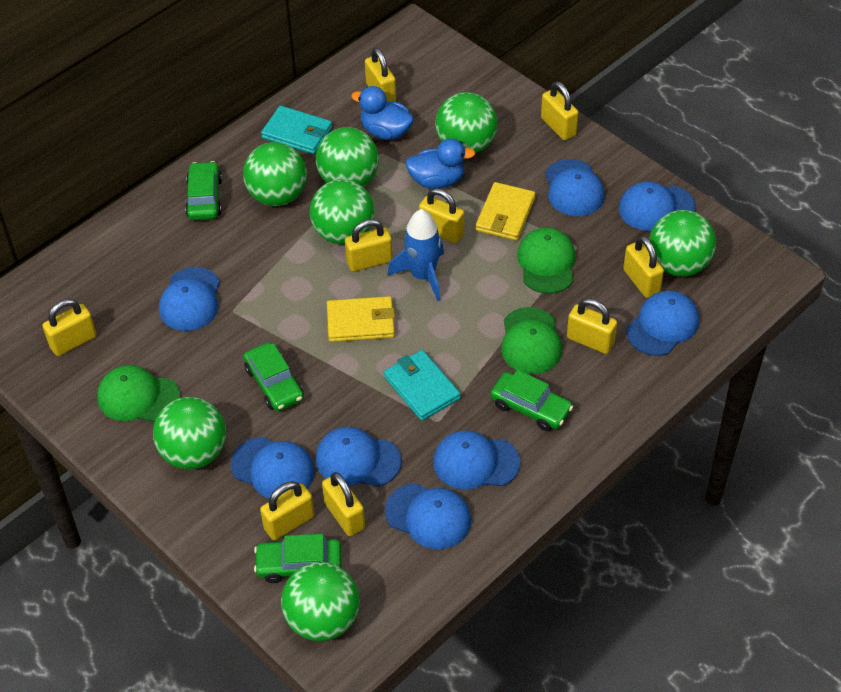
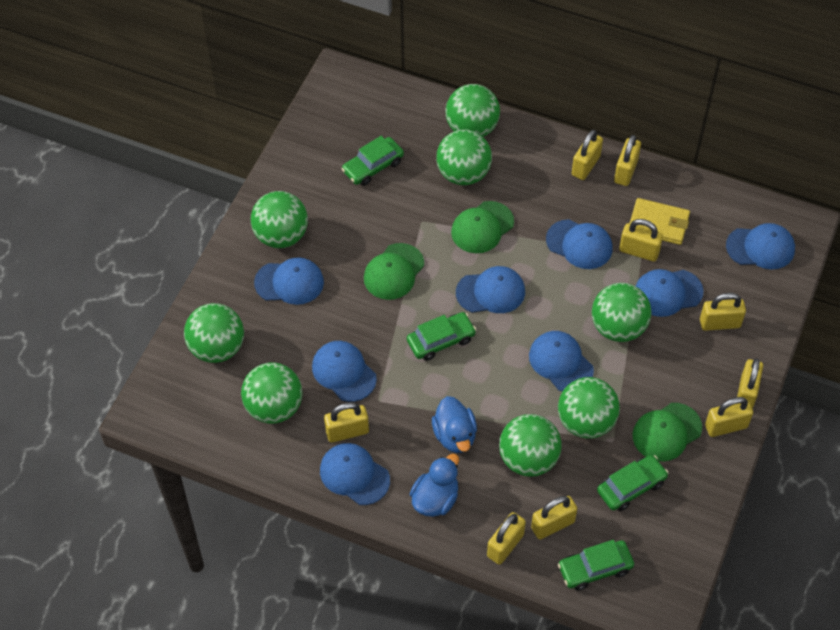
blue rocket: 1 -> 0
green ball: 7 -> 8
turquoise wallet: 2 -> 0
yellow wallet: 2 -> 1

